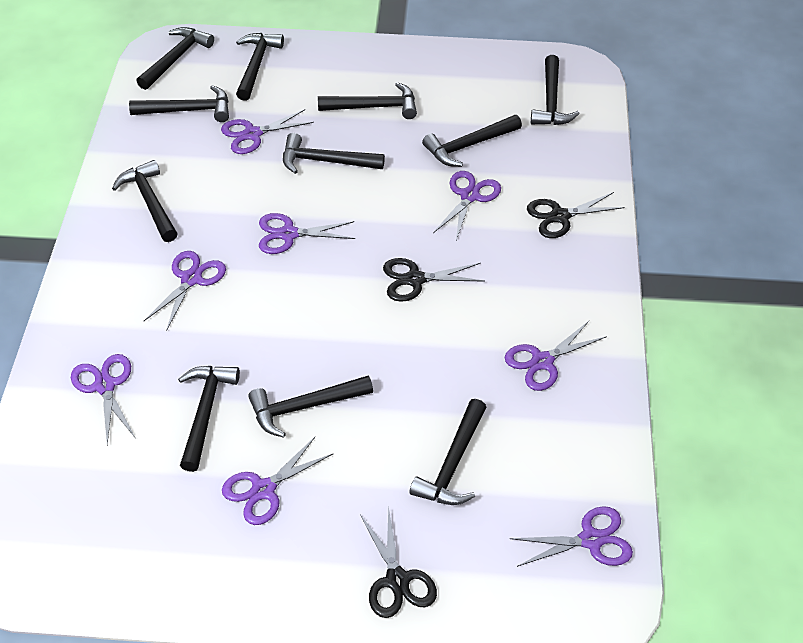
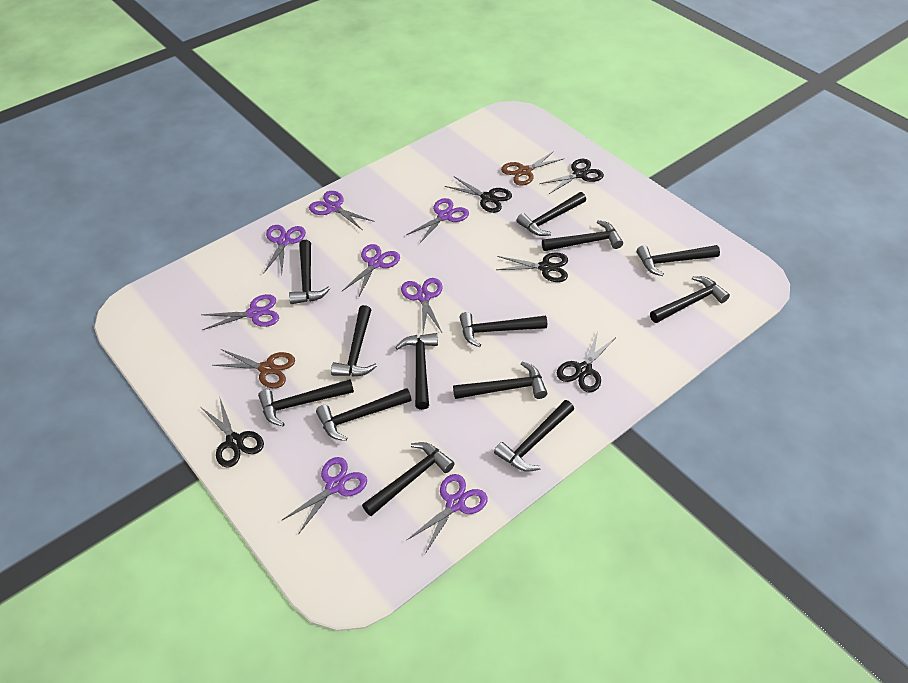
black hammer: 11 -> 13
black scissors: 3 -> 5
brown scissors: 0 -> 2

